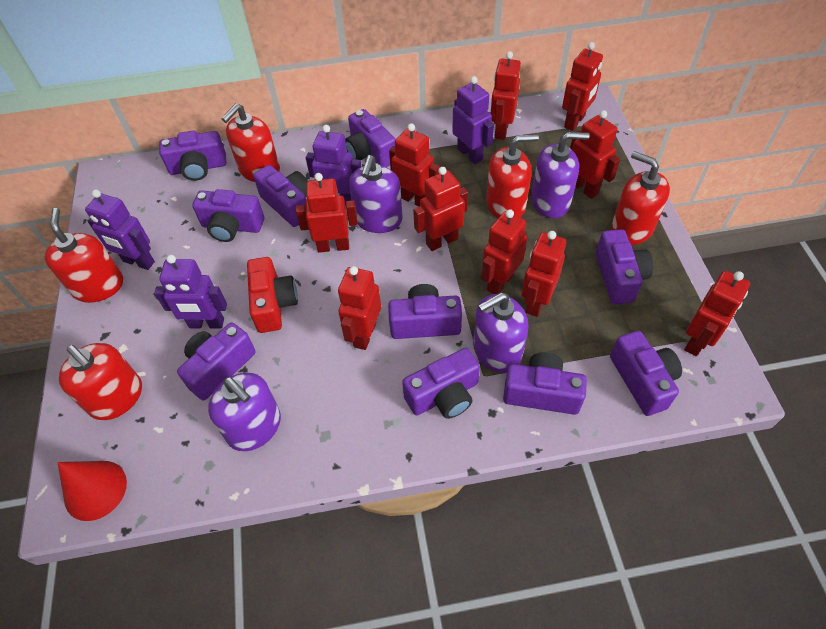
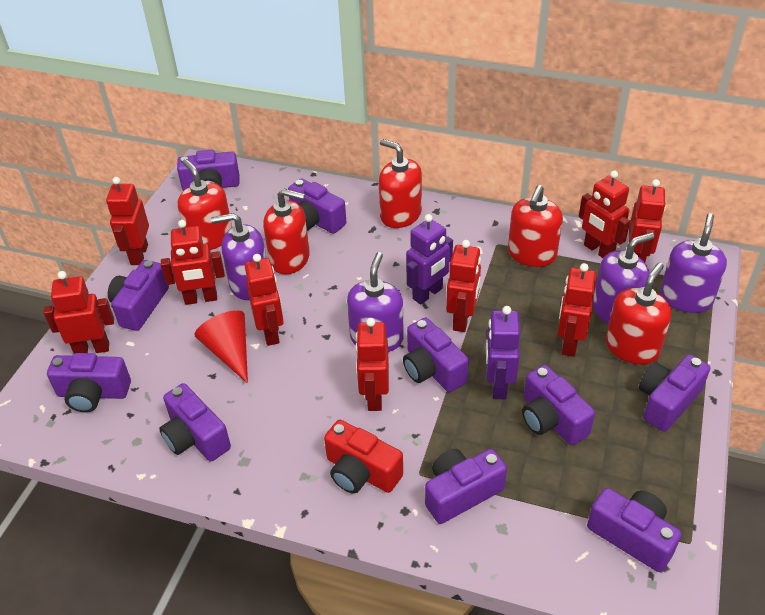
purple robot: 4 -> 2
red robot: 10 -> 9

